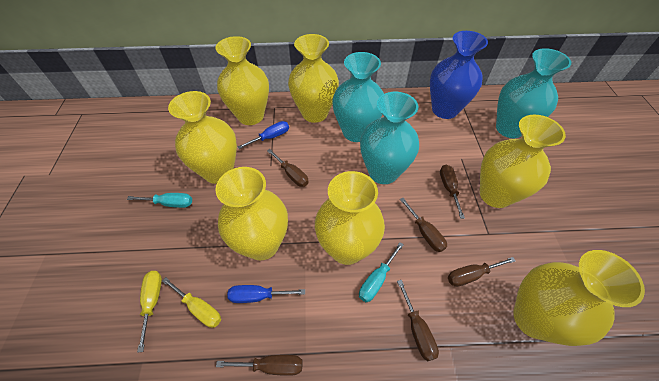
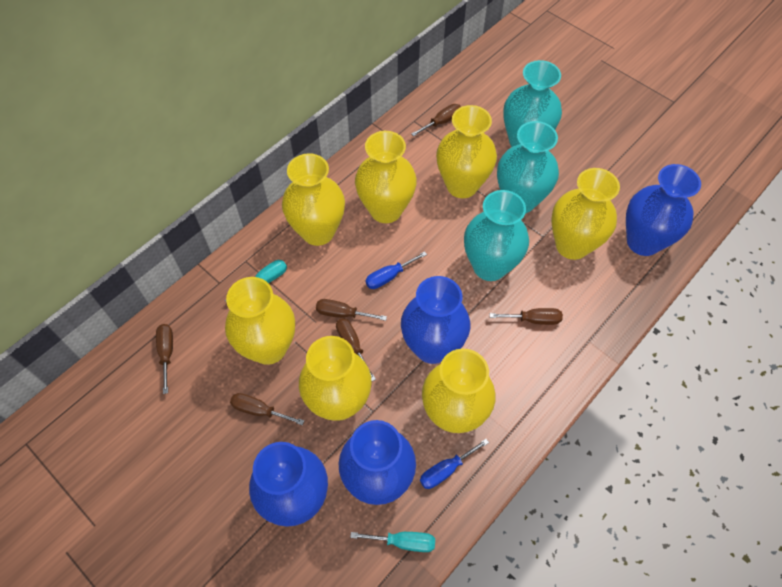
blue vase: 1 -> 4
yellow screwdriver: 2 -> 0

